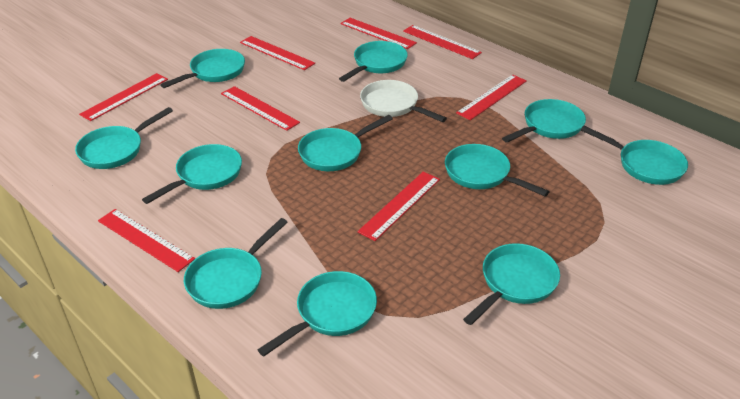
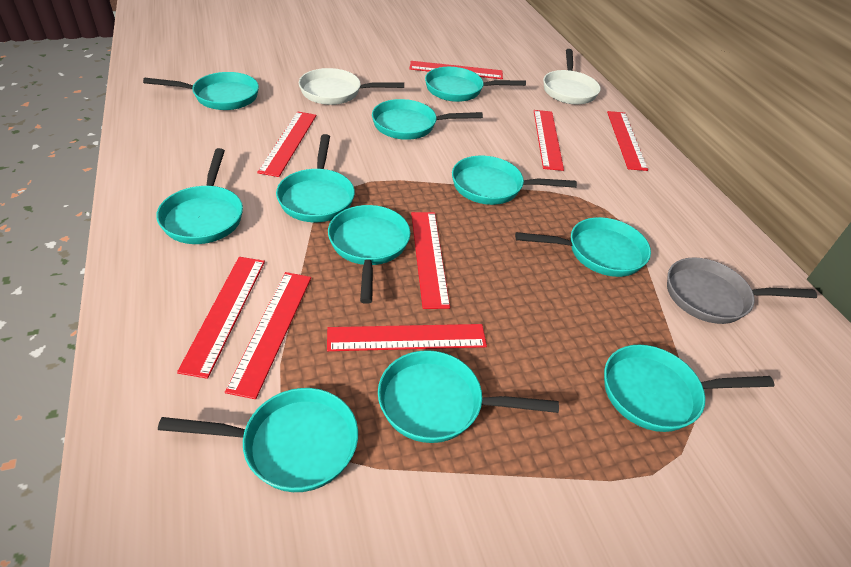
grey pan: 0 -> 1
white pan: 1 -> 2

